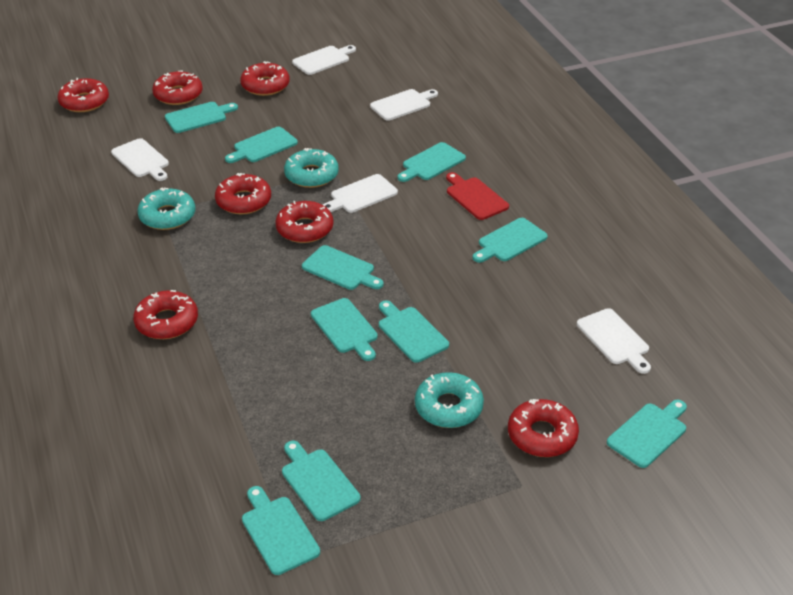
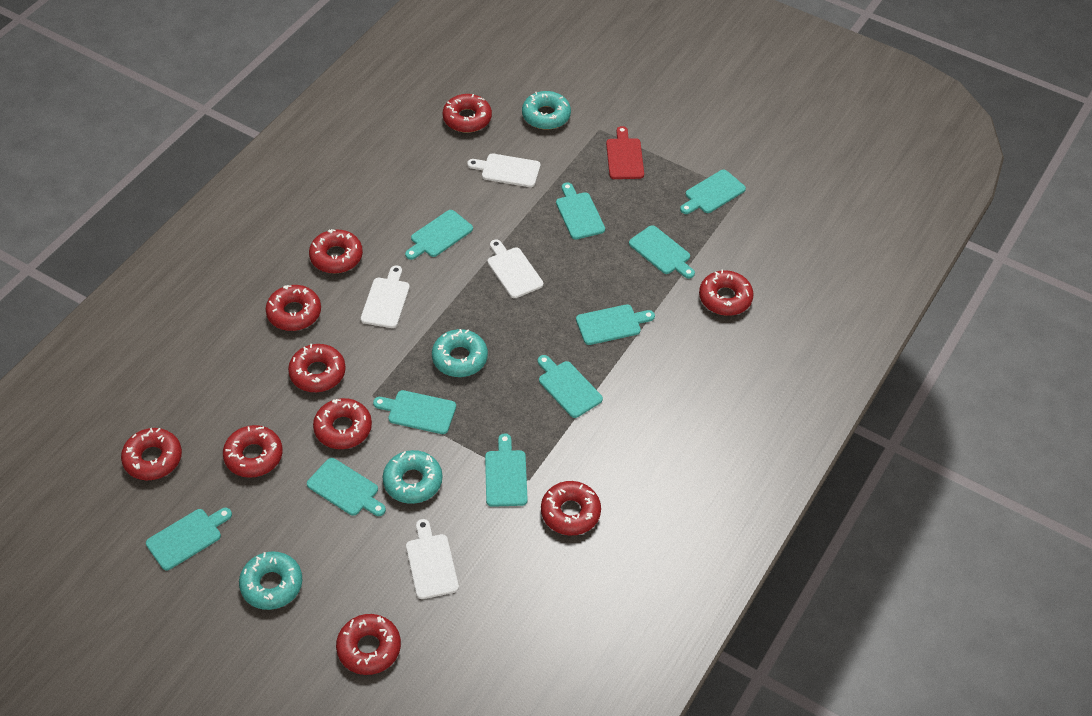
red donut: 7 -> 10
turquoise donut: 3 -> 4
white cutting board: 5 -> 4

